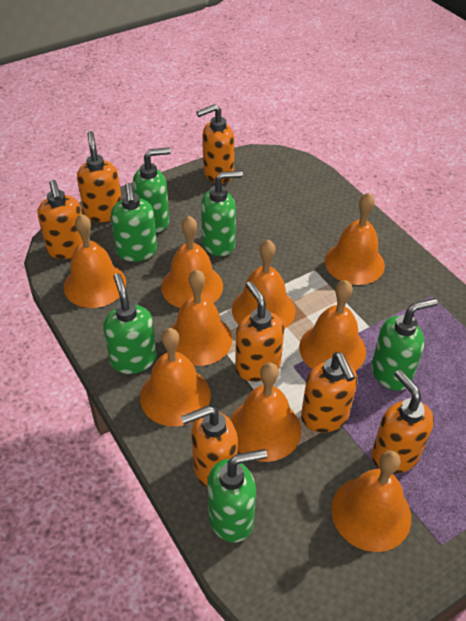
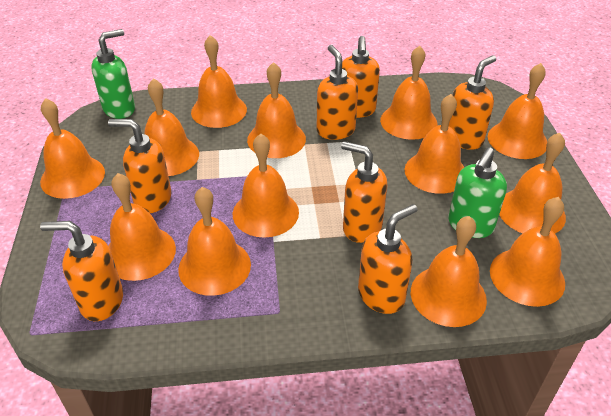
green soap dispenser: 6 -> 2
orange bell: 9 -> 13

